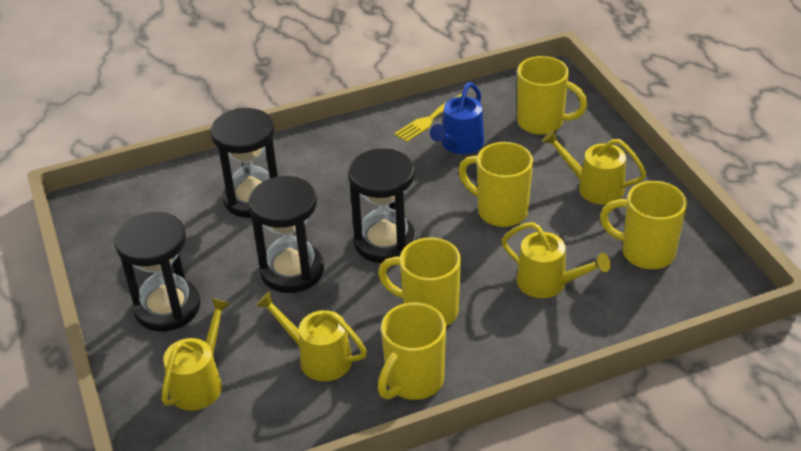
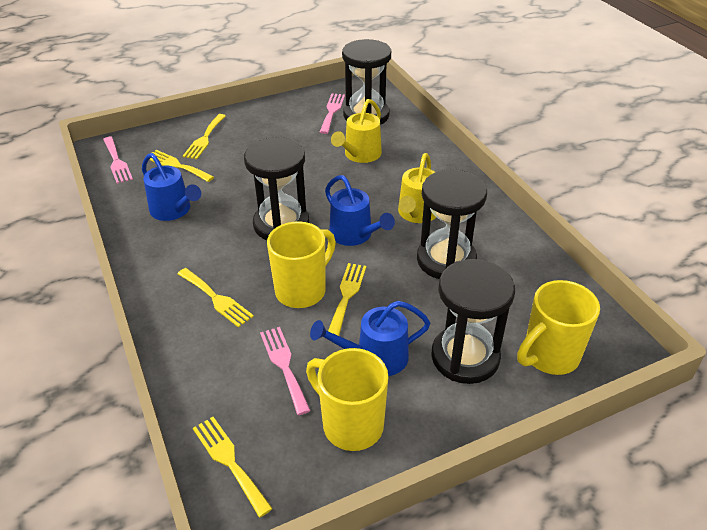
blue watering can: 1 -> 3
pink fork: 0 -> 3
yellow fork: 1 -> 5
yellow mug: 5 -> 3
yellow watering can: 4 -> 2

